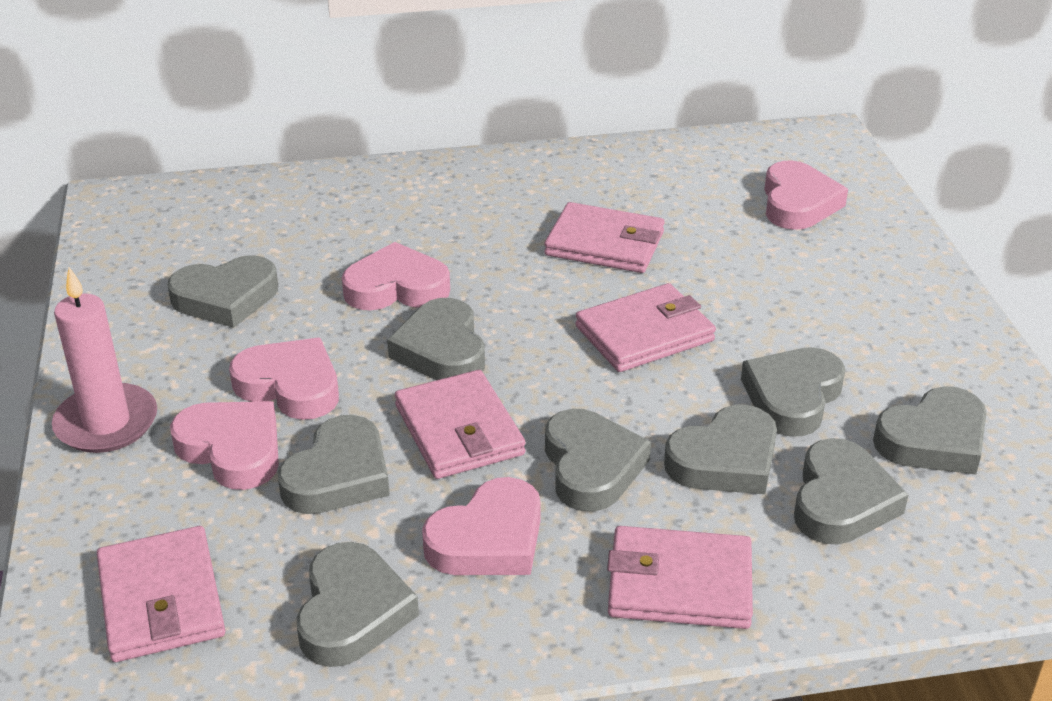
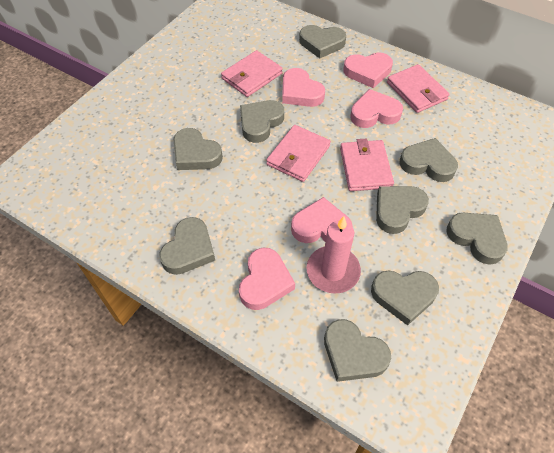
pink wallet: 5 -> 4

